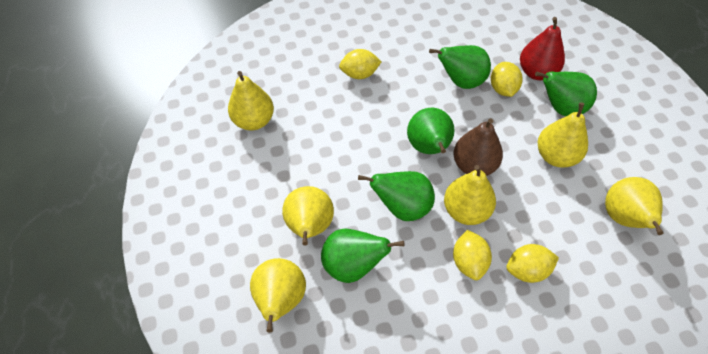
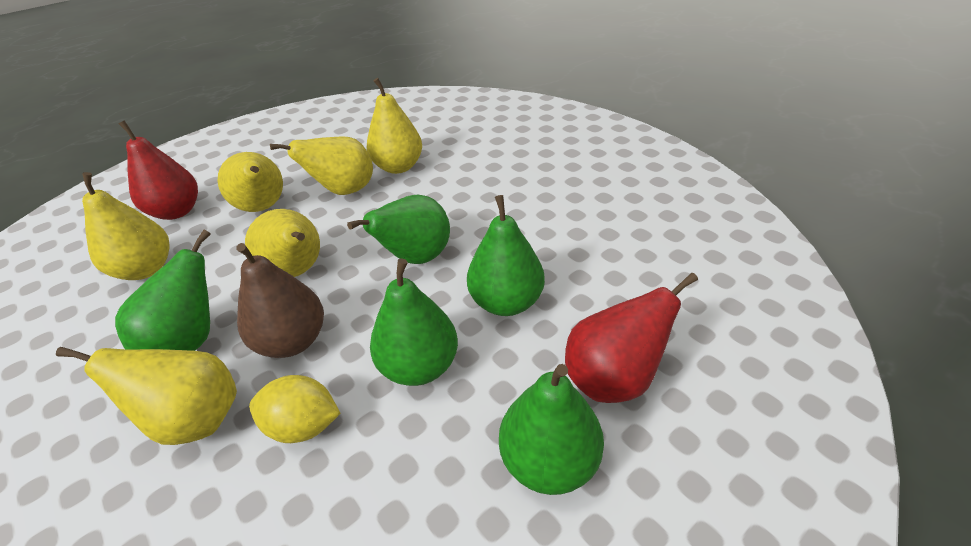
red pear: 1 -> 2
yellow lemon: 4 -> 1

